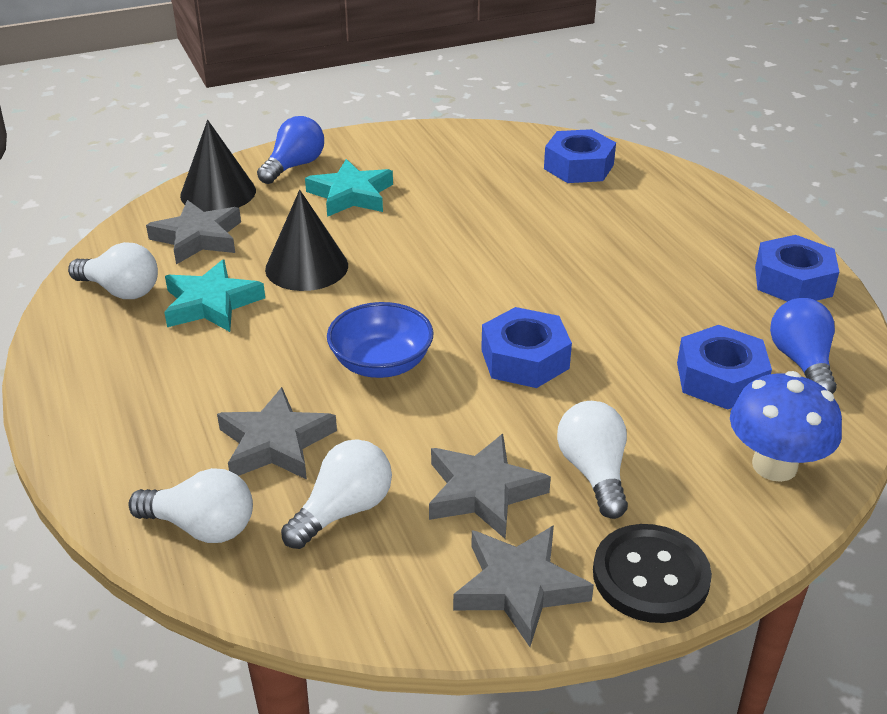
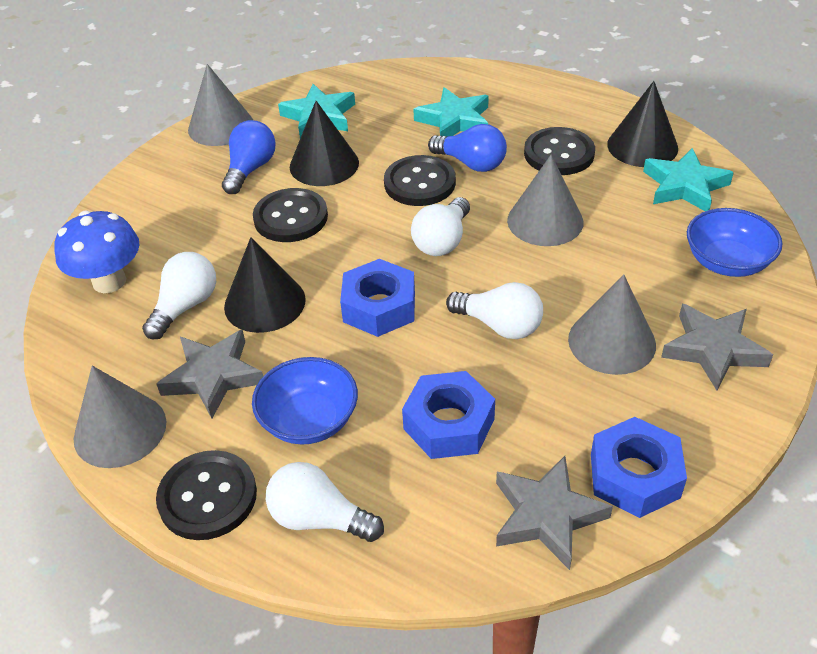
black button: 1 -> 4
black cone: 2 -> 3
blue bowl: 1 -> 2
blue nut: 4 -> 3
grey cone: 0 -> 4
grey star: 4 -> 3
turquoise star: 2 -> 3

